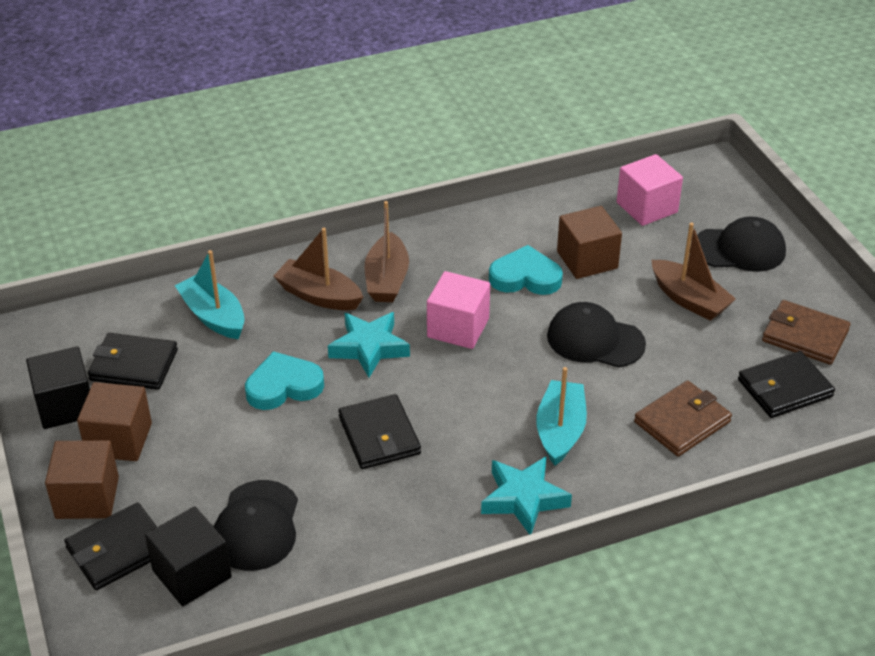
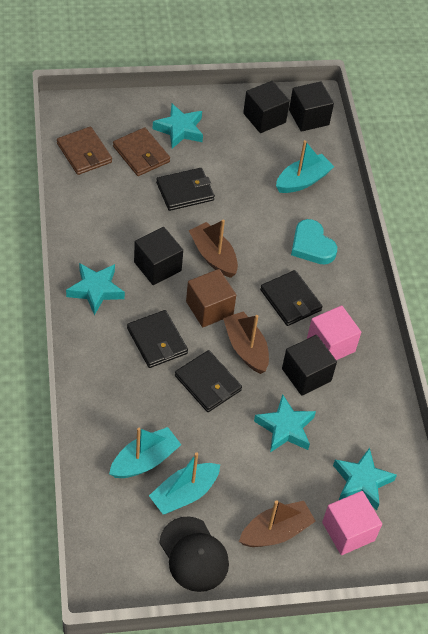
black cap: 3 -> 1
black cube: 2 -> 4
brown cube: 3 -> 1
turquoise boat: 2 -> 3
turquoise heart: 2 -> 1
turquoise star: 2 -> 4

